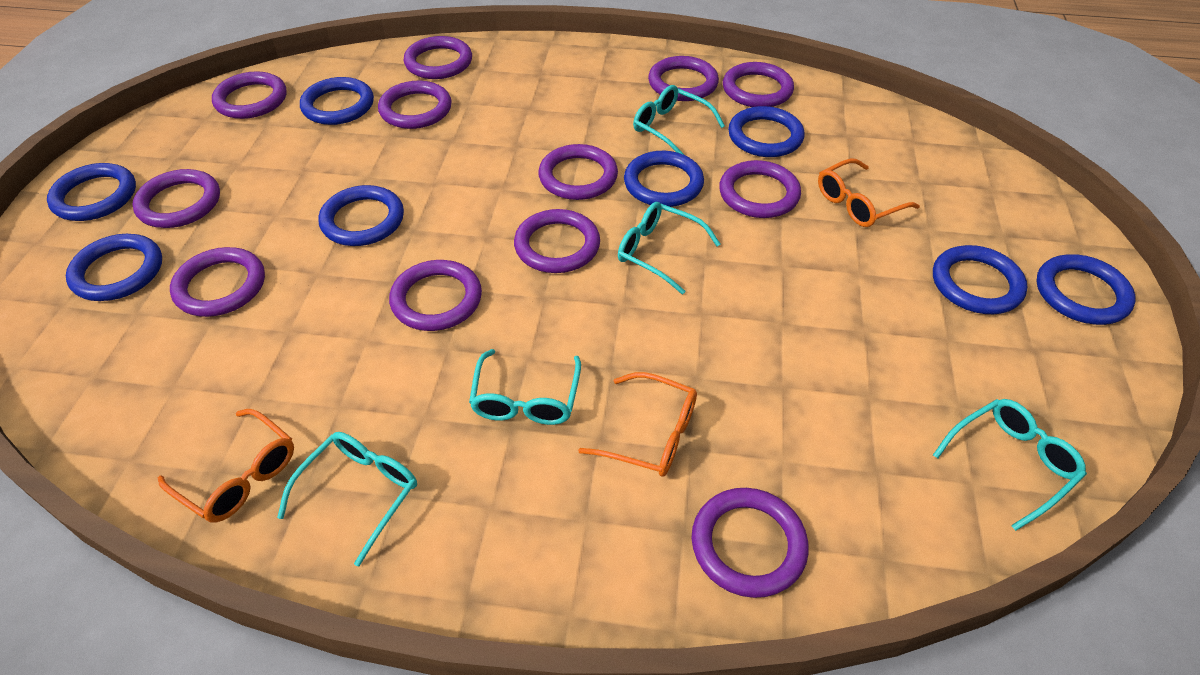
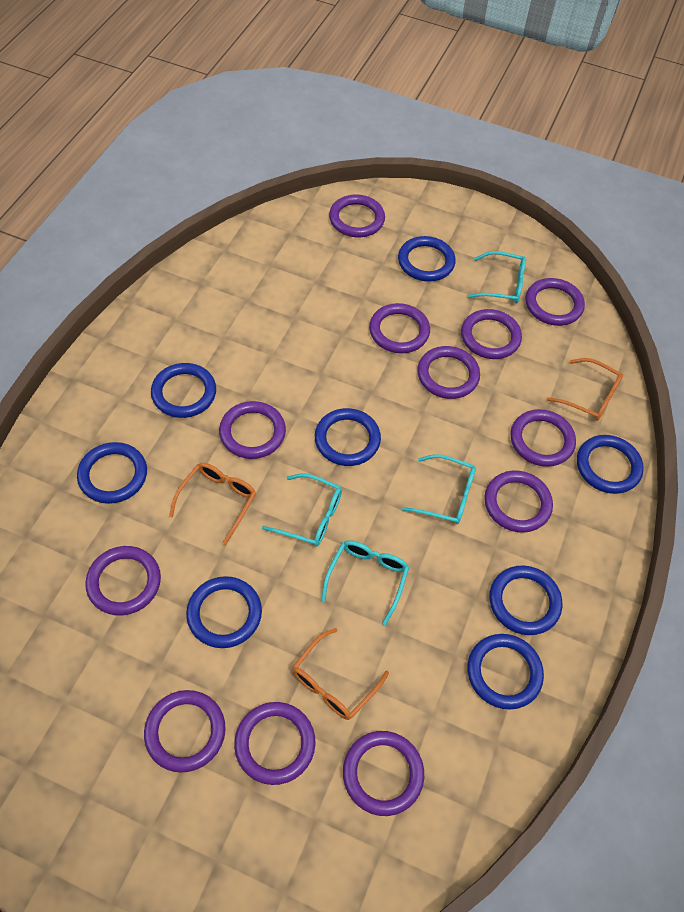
turquoise glasses: 5 -> 4

